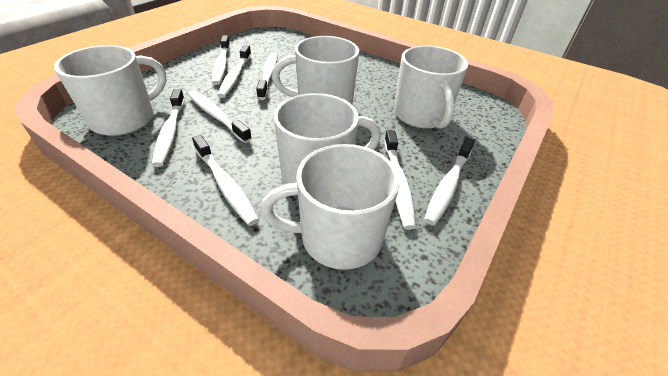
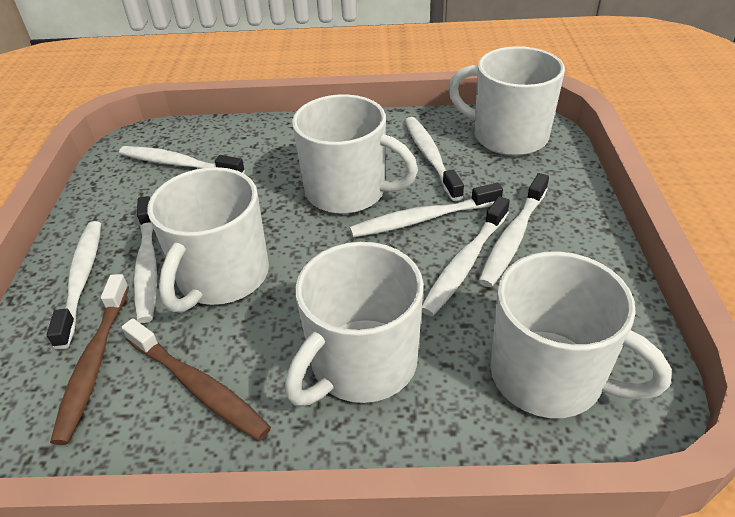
brown toothbrush: 0 -> 2
white toothbrush: 8 -> 7

